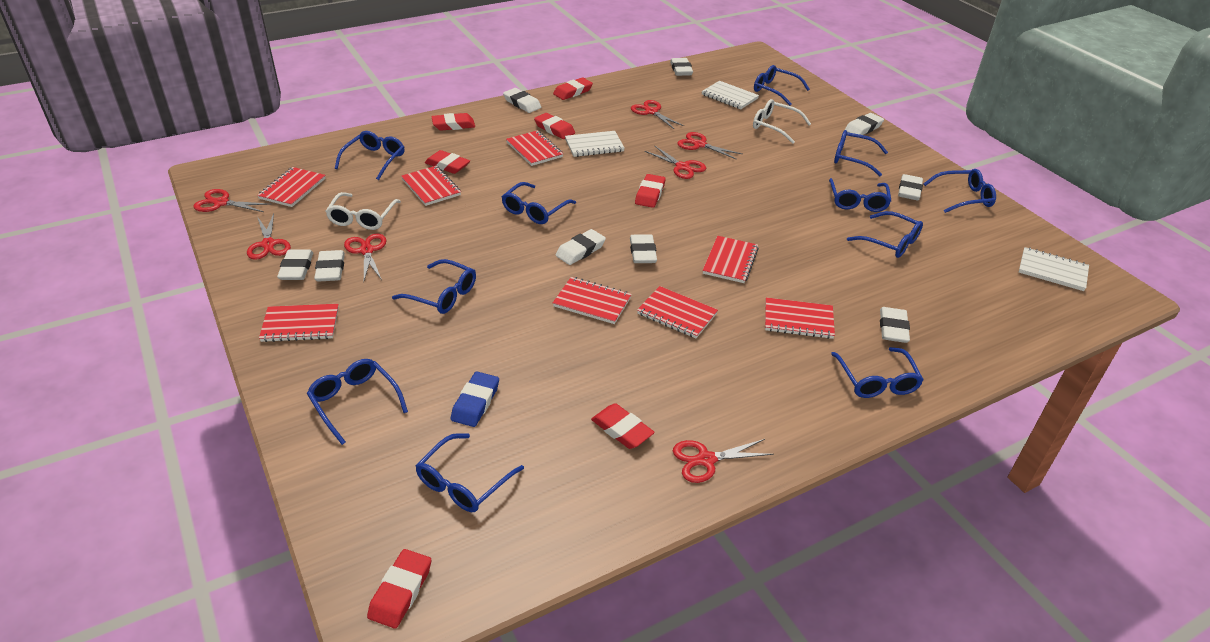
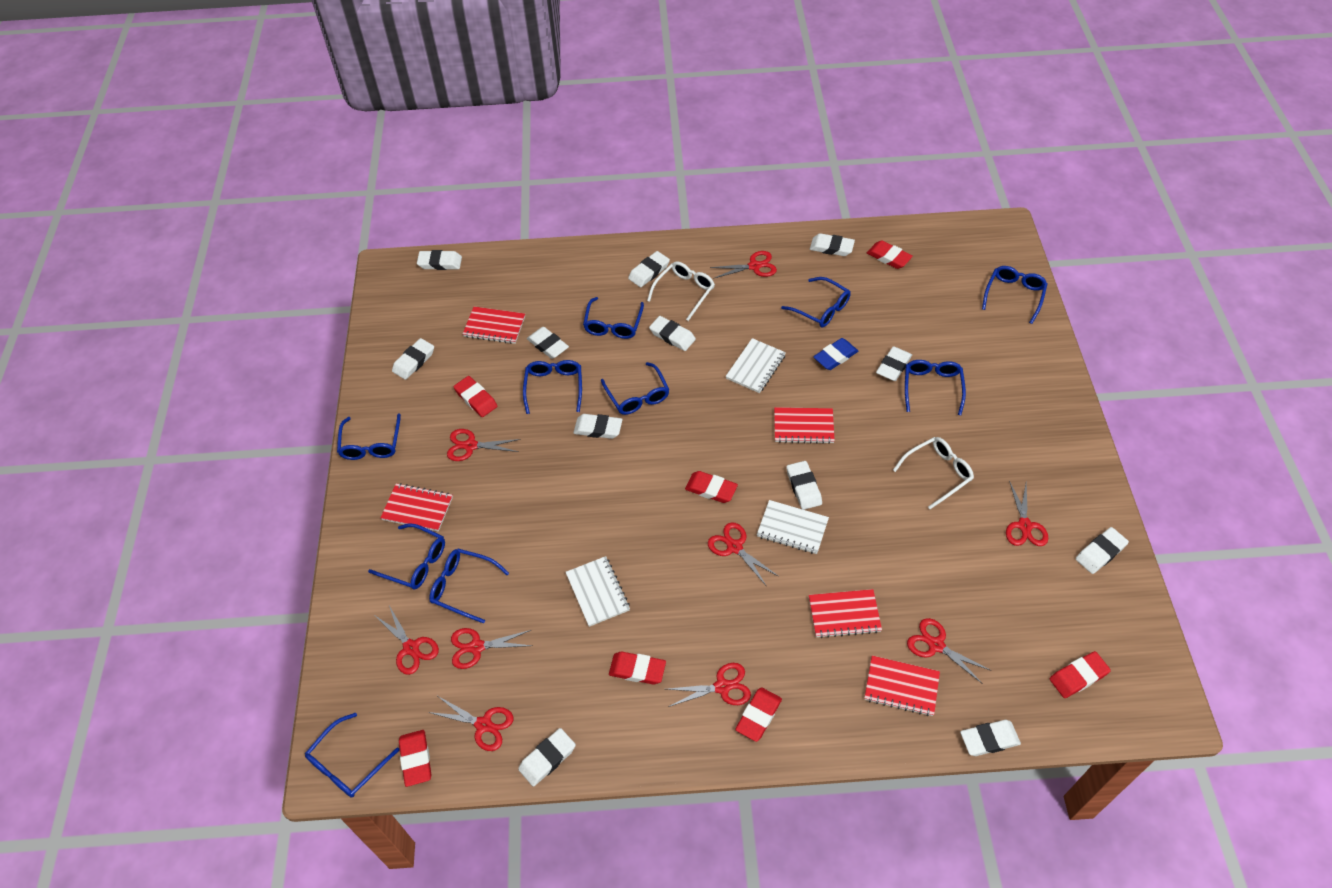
blue glasses: 11 -> 10
red notebook: 8 -> 5
red scissors: 7 -> 9
white eraser: 9 -> 12

